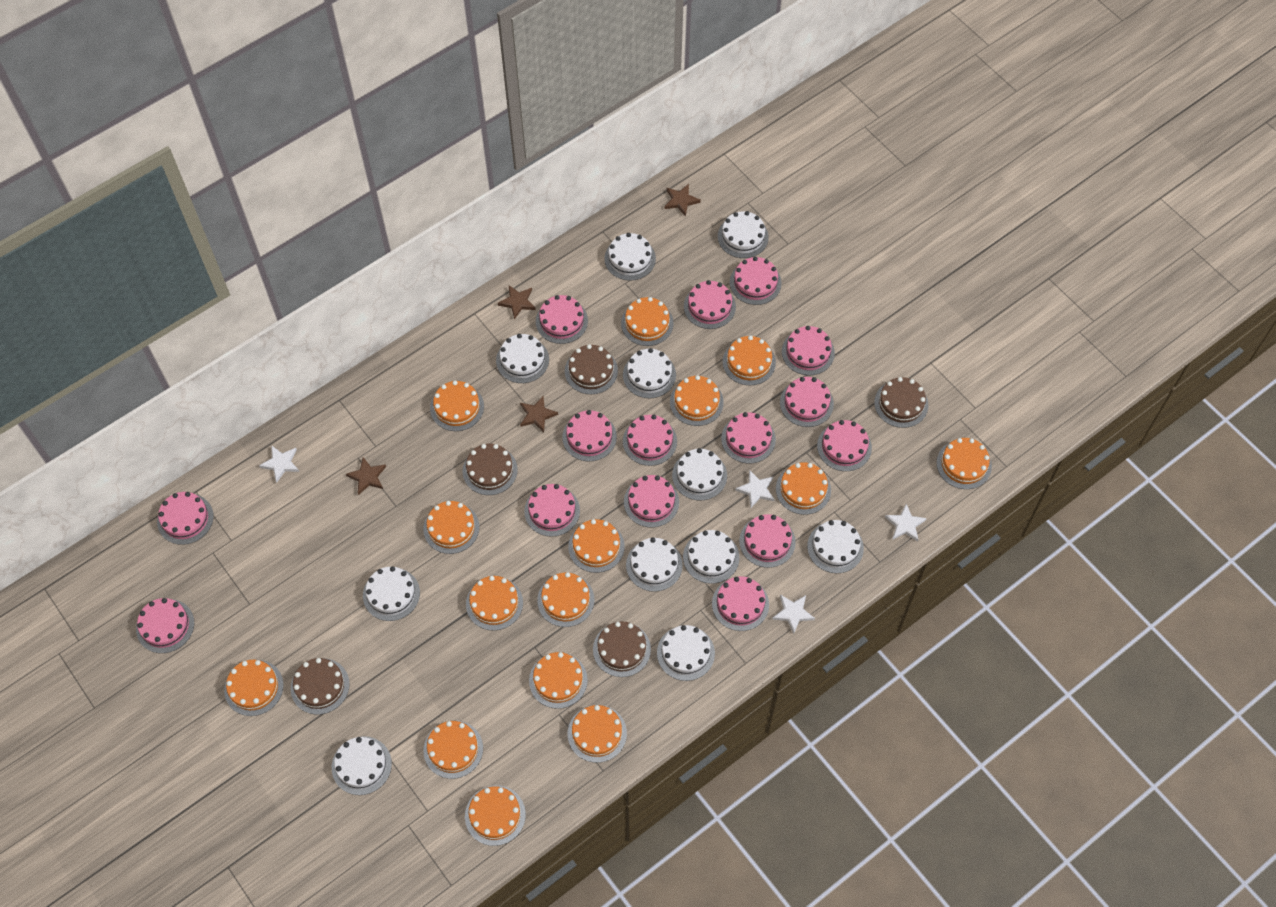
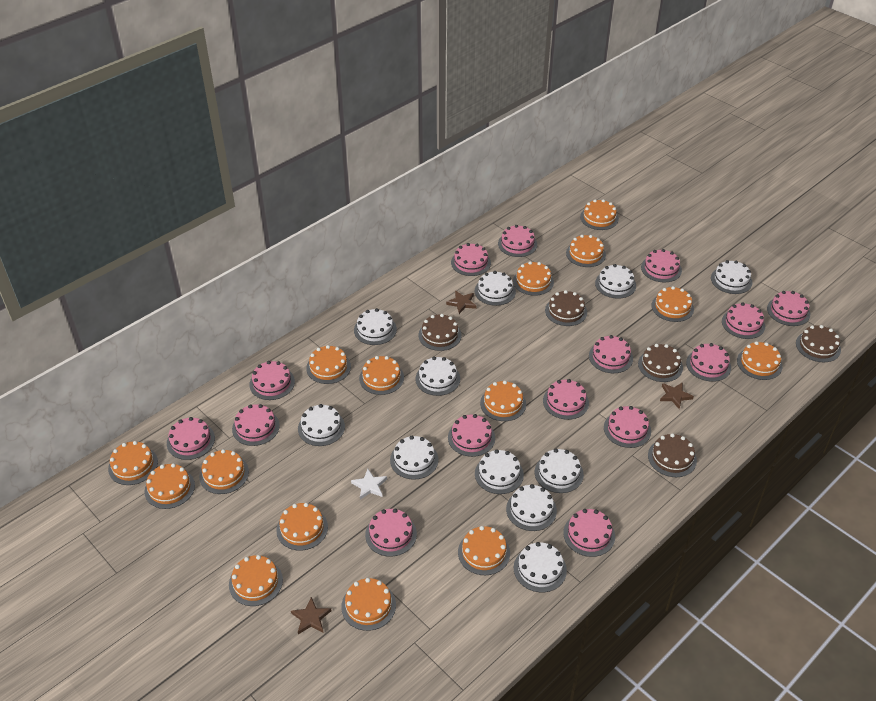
brown star: 4 -> 3
white star: 4 -> 1

